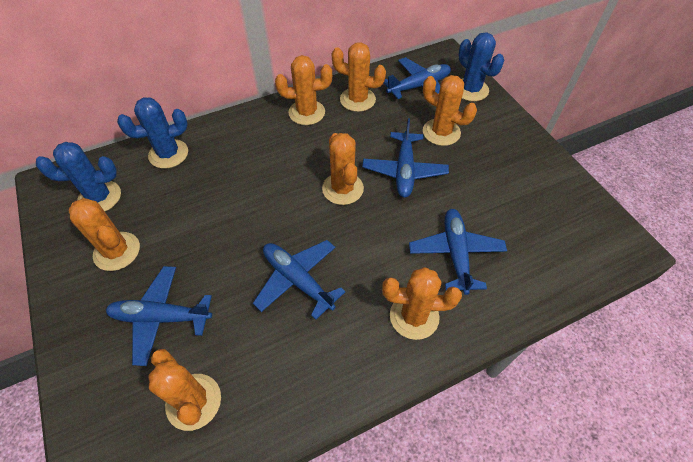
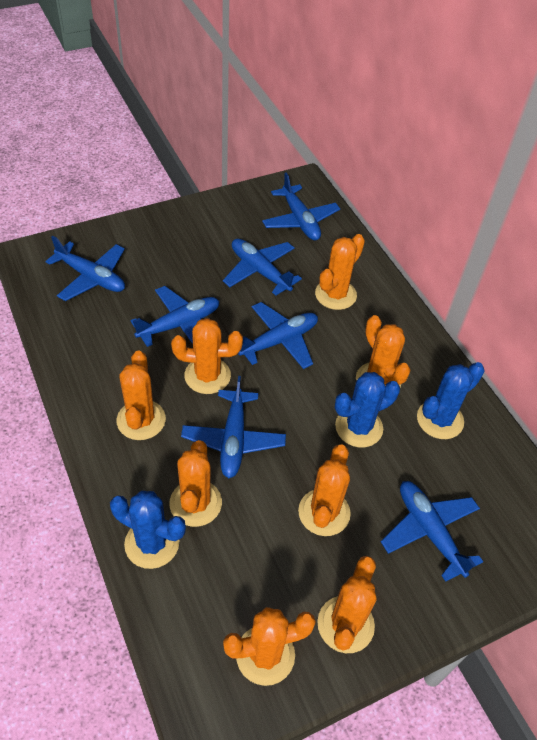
blue plane: 5 -> 7
orange cactus: 7 -> 8

